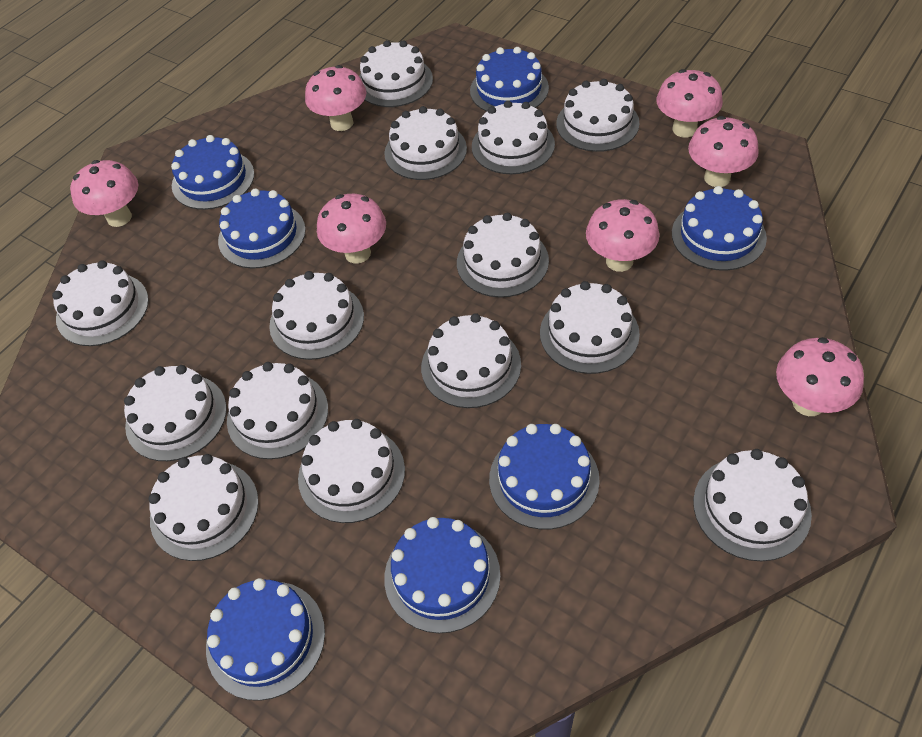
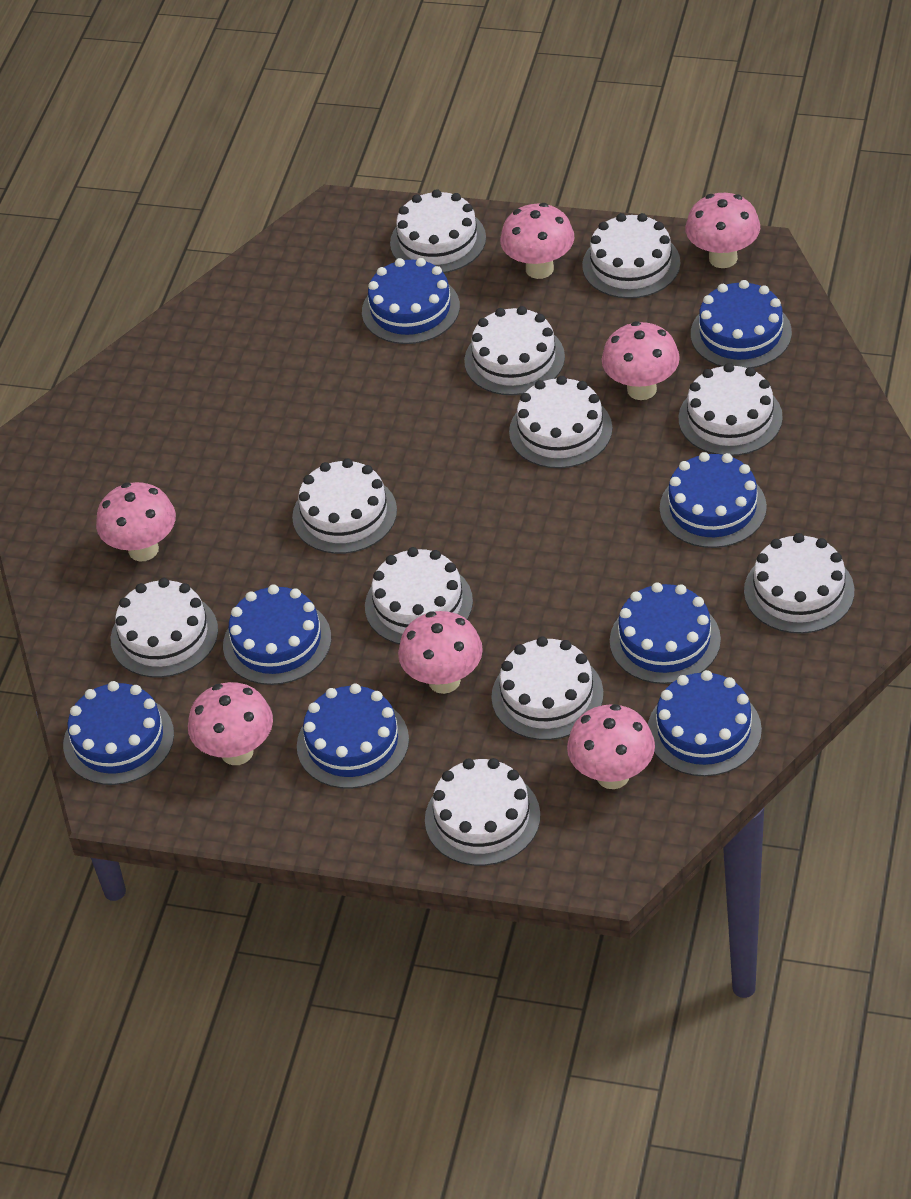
blue cake: 7 -> 8
white cake: 14 -> 11

